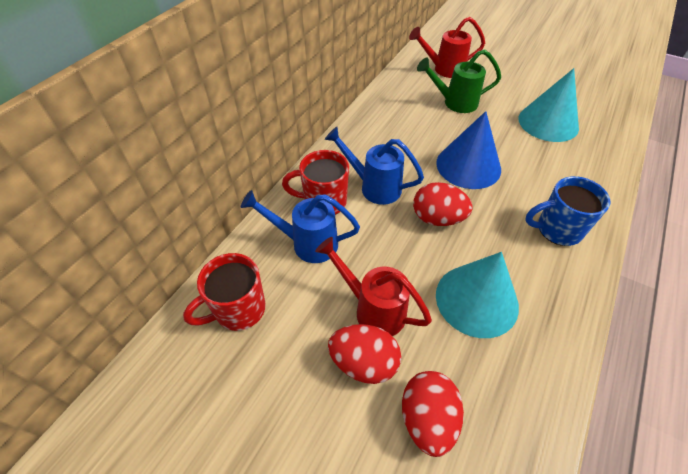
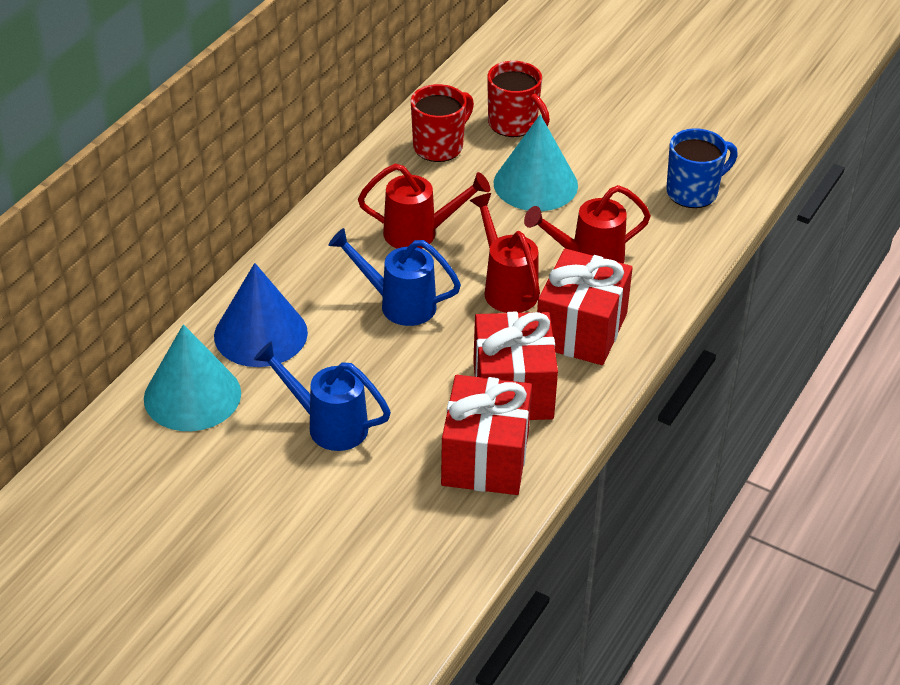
green watering can: 1 -> 0
red egg: 3 -> 0
red gift: 0 -> 3
red watering can: 2 -> 3

